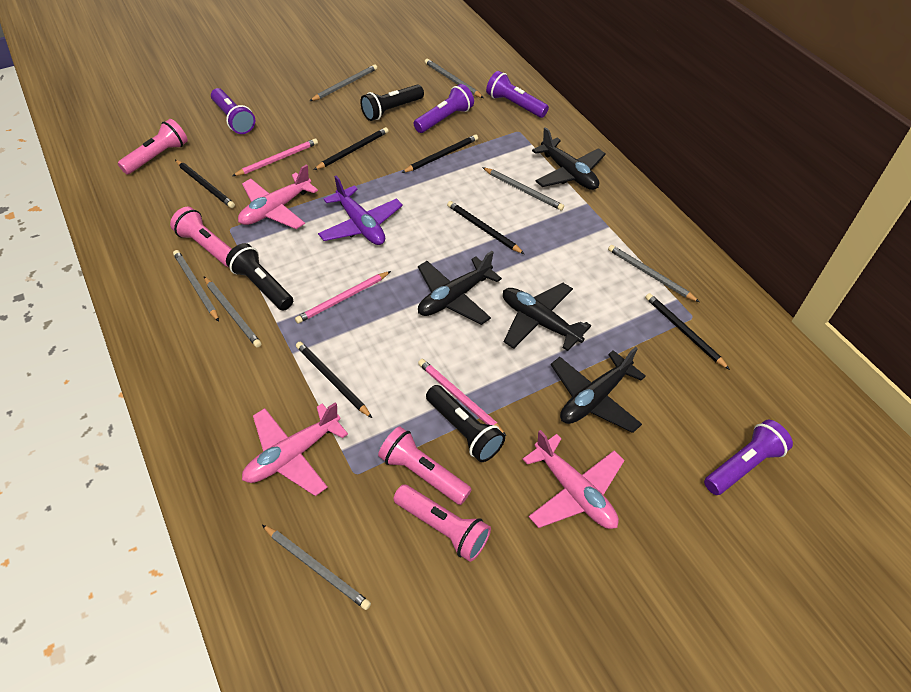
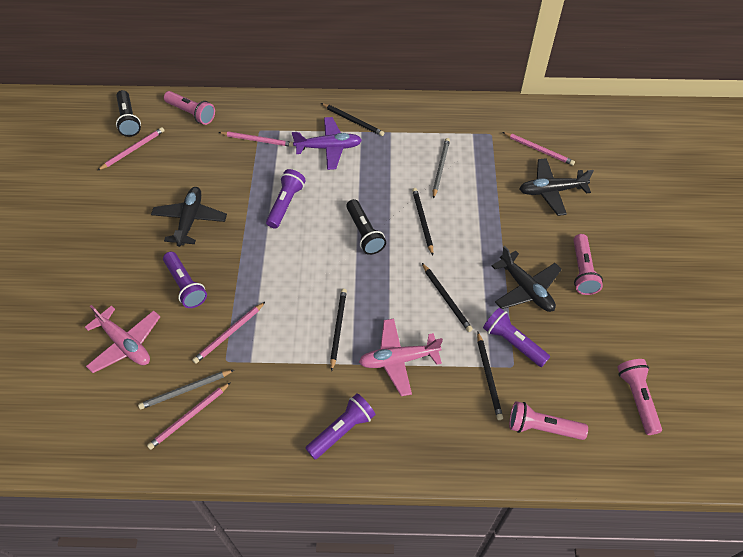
black flashlight: 3 -> 2
black pencil: 6 -> 5
black plane: 4 -> 3
grey pencil: 7 -> 2
pink pencil: 3 -> 5
pink plane: 3 -> 2

